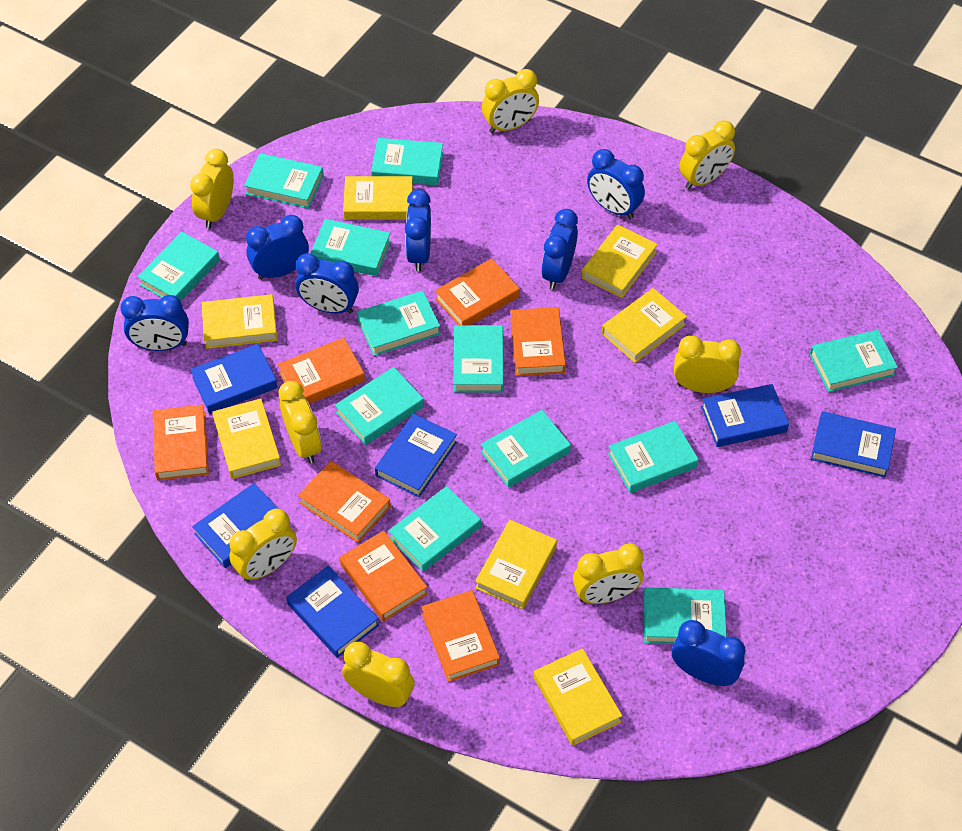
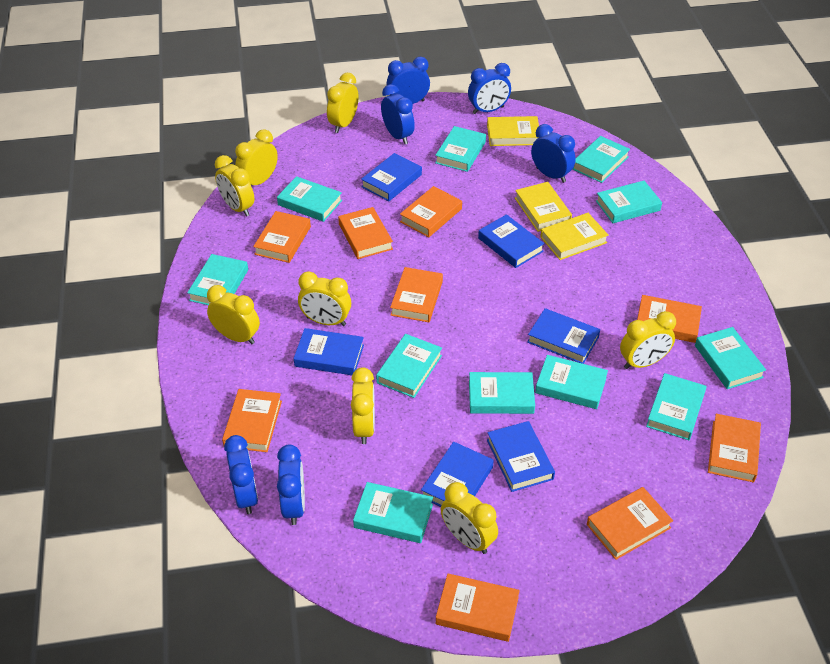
blue clock: 7 -> 6
orange book: 7 -> 9
turquoise book: 12 -> 11
yellow book: 7 -> 3

